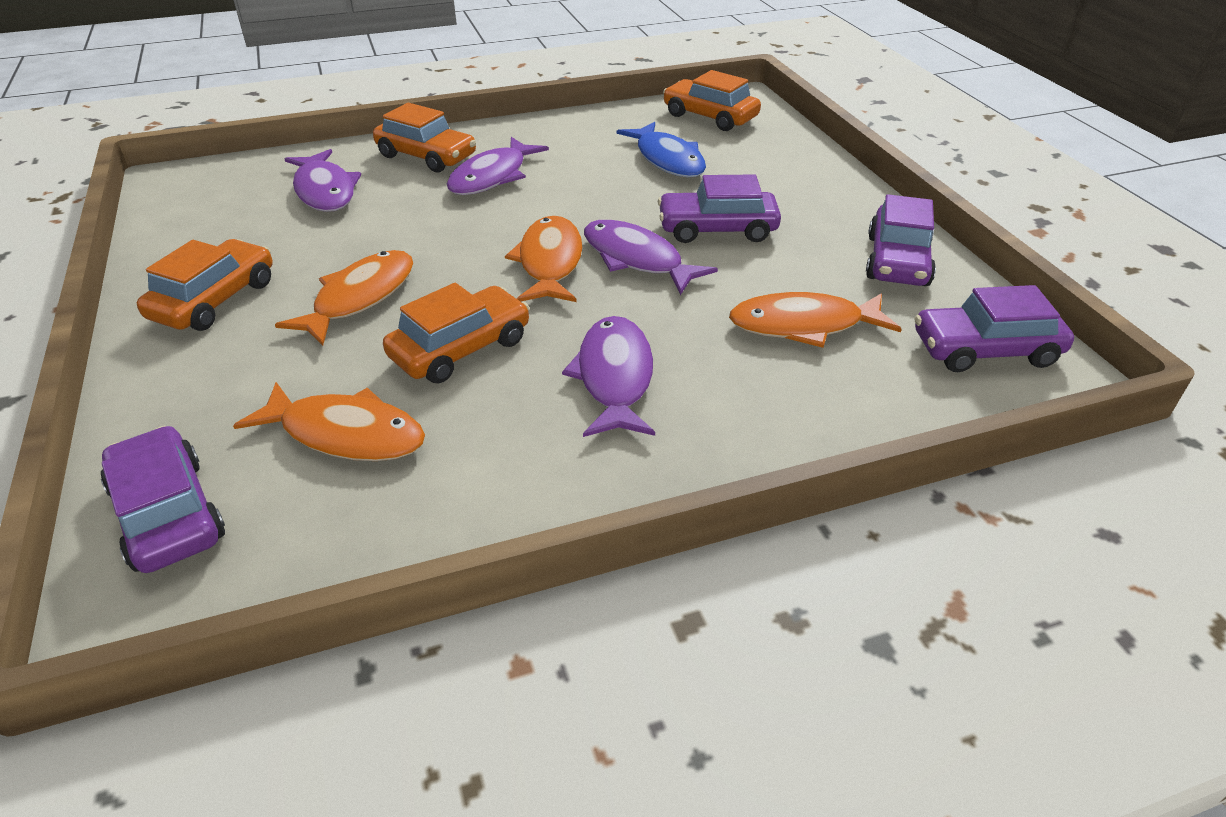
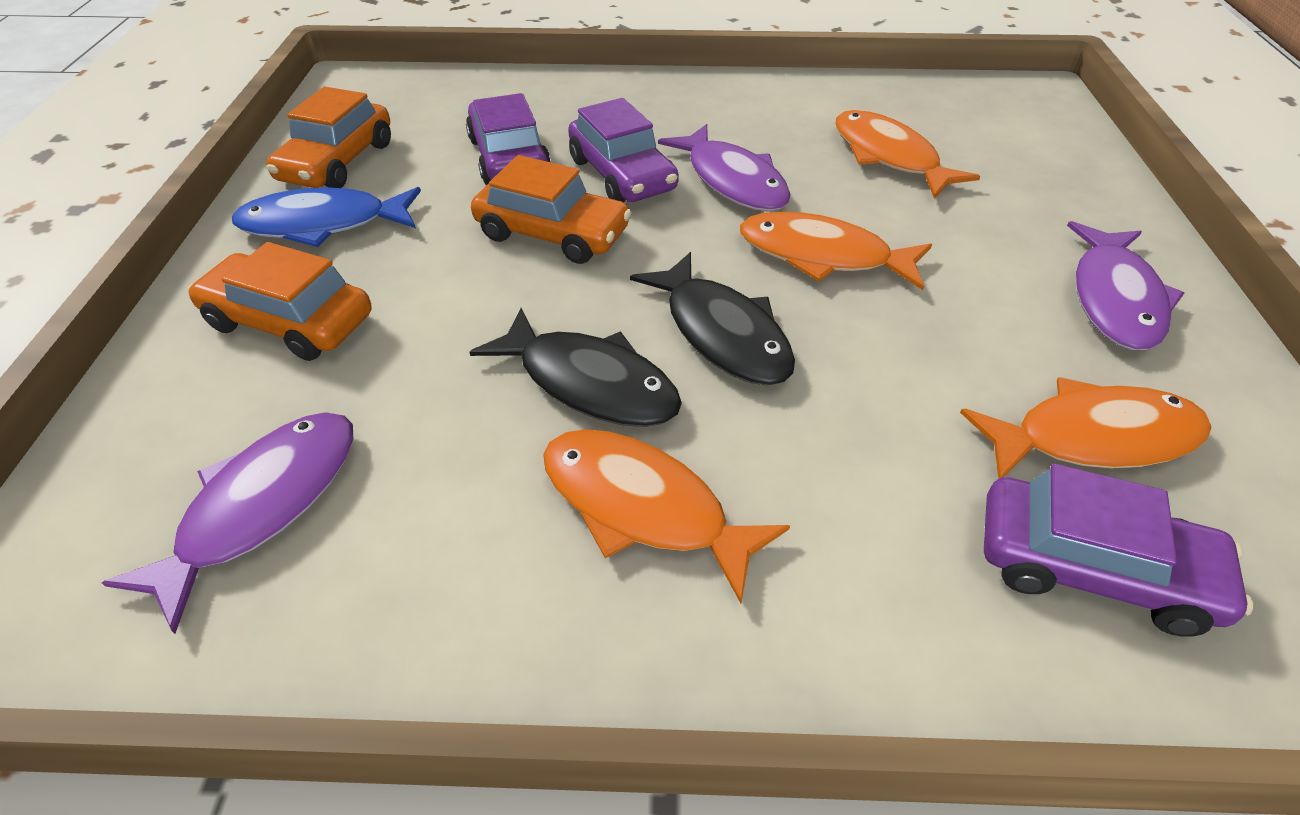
black fish: 0 -> 2
orange car: 4 -> 3
purple car: 4 -> 3
purple fish: 4 -> 3

